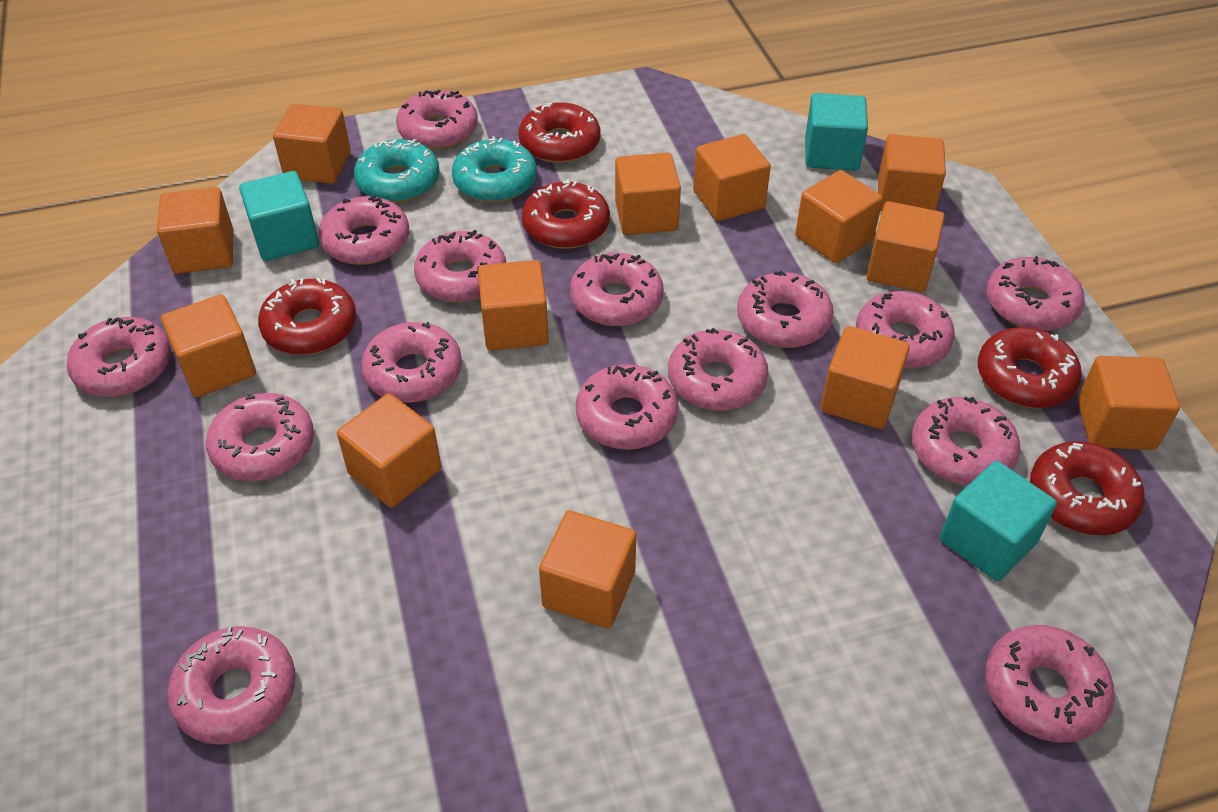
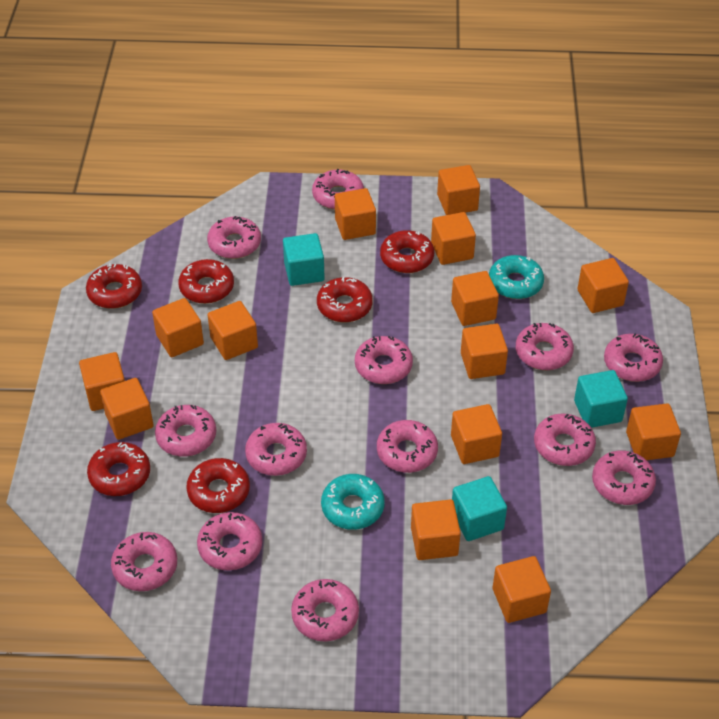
orange cube: 13 -> 14
pink donut: 15 -> 13
red donut: 5 -> 6

